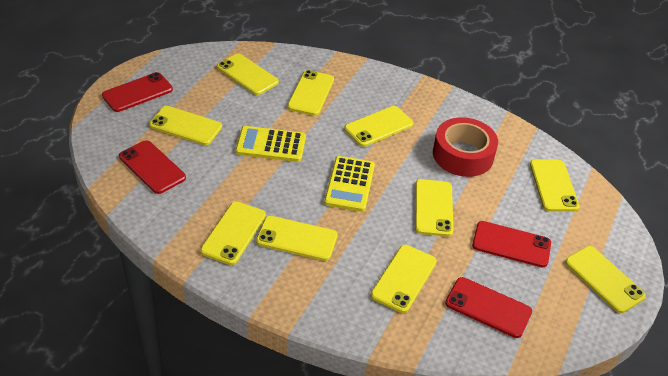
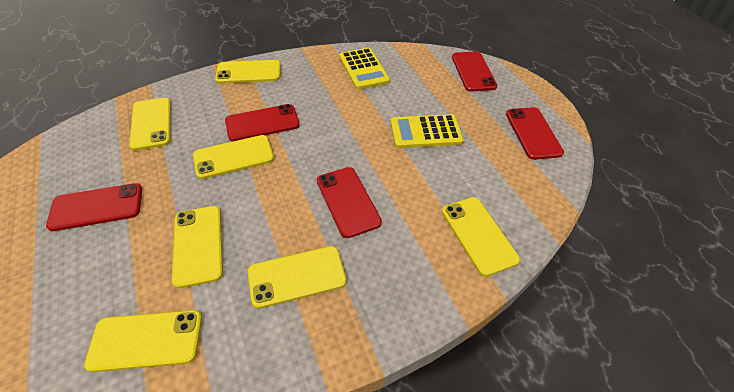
red phone: 4 -> 5
red tape: 1 -> 0
yellow phone: 10 -> 7

